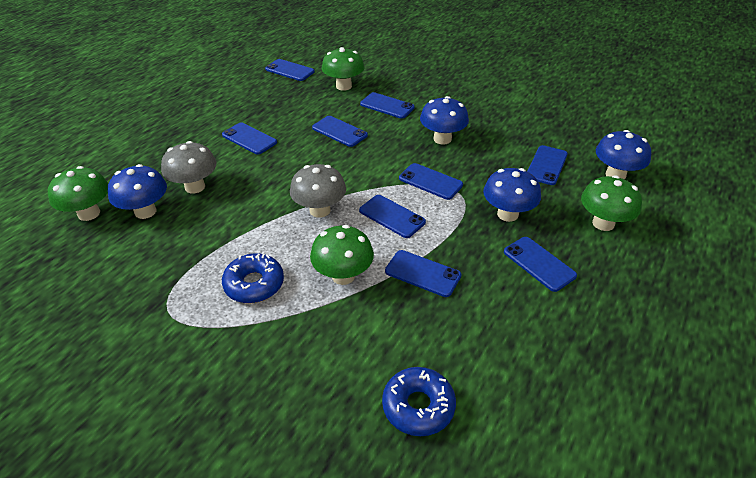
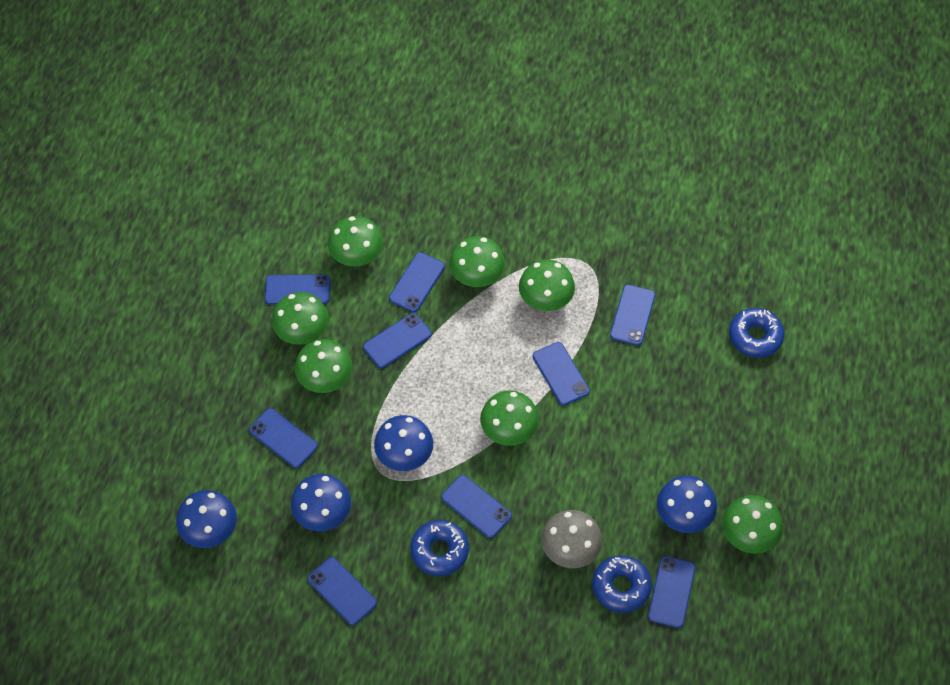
blue donut: 2 -> 3
green mushroom: 4 -> 7
grey mushroom: 2 -> 1

